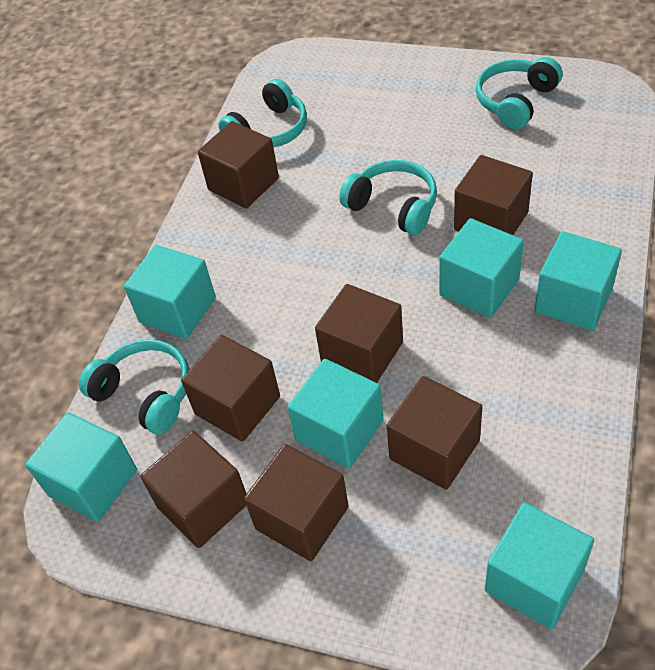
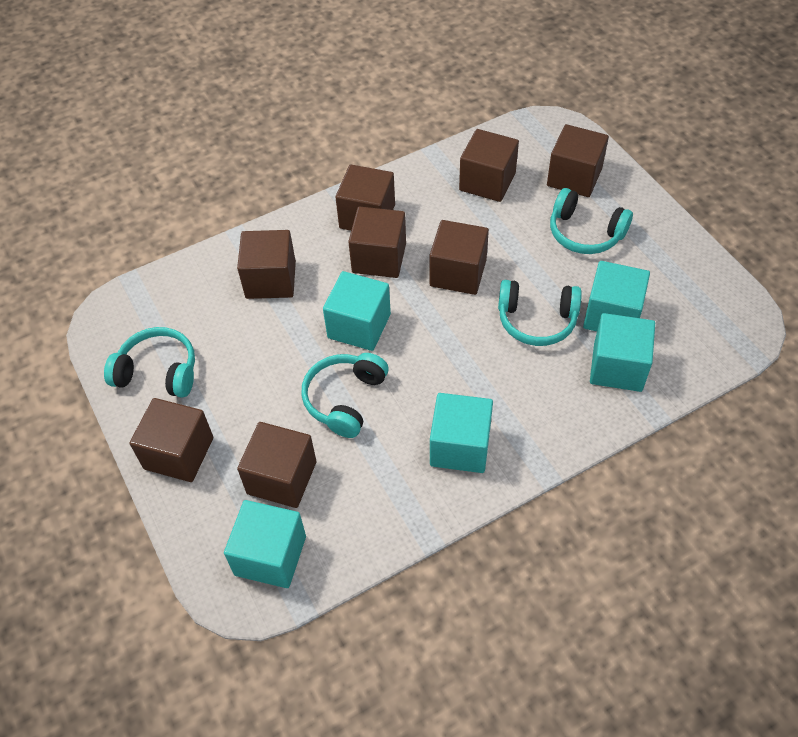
brown cube: 7 -> 8
turquoise cube: 6 -> 5

